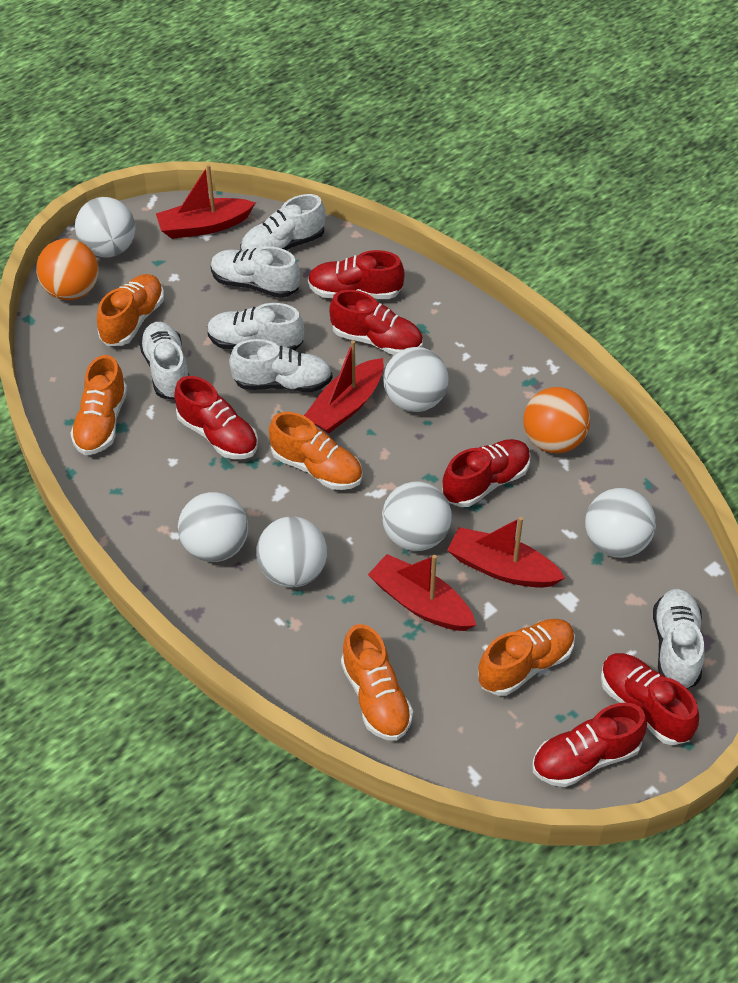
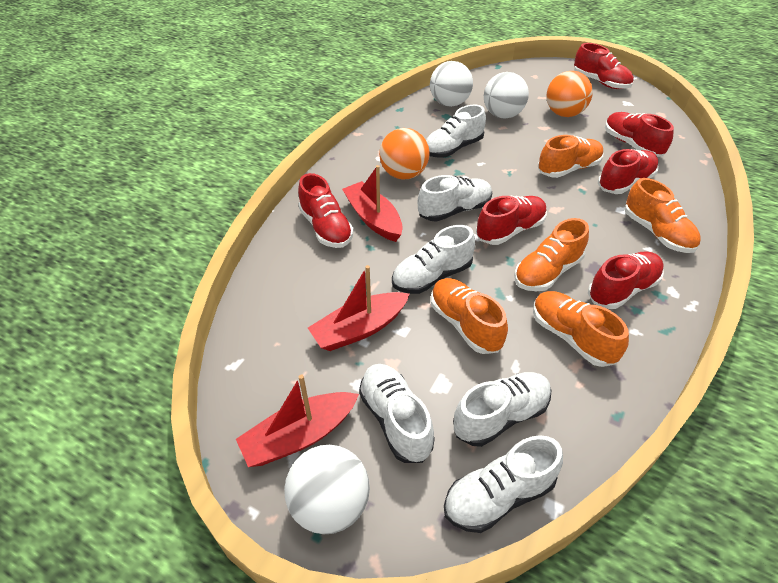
red boat: 4 -> 3
white ball: 6 -> 3

